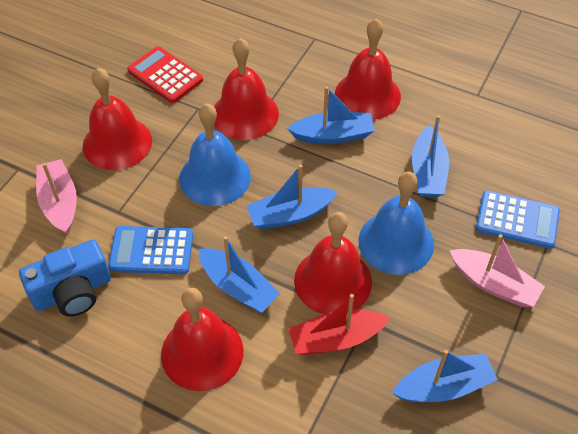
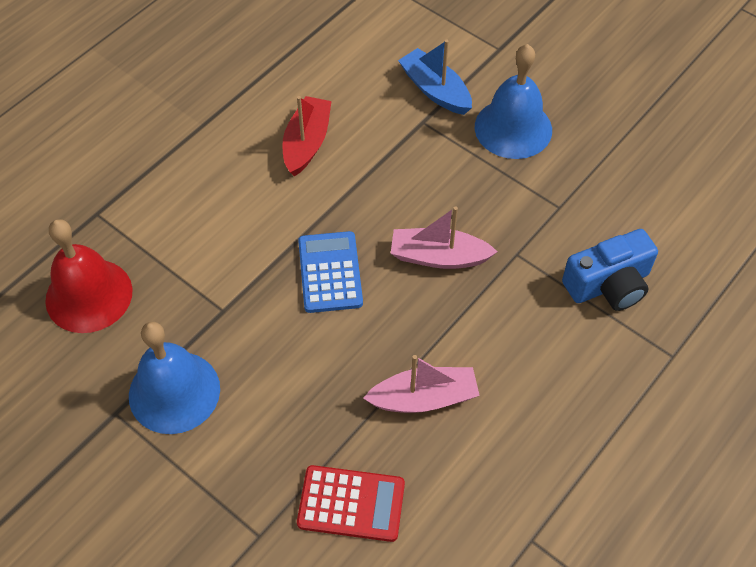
blue boat: 5 -> 1
blue calculator: 2 -> 1
red bell: 5 -> 1

